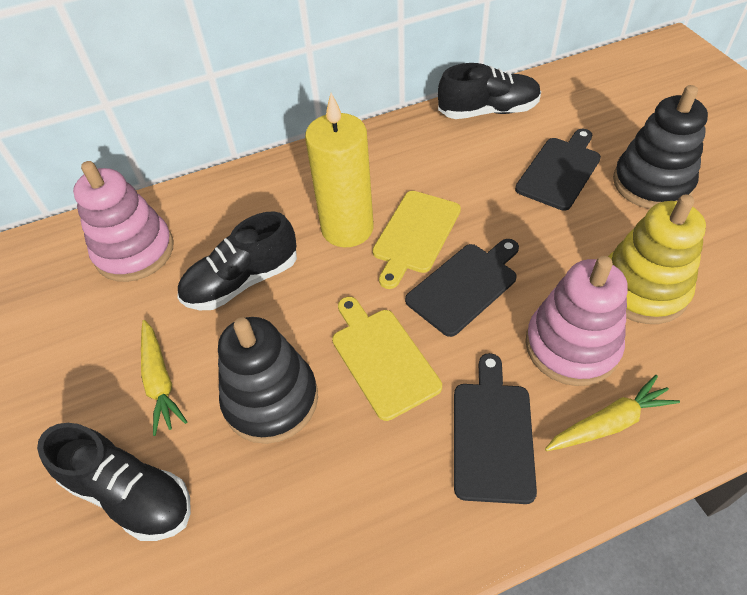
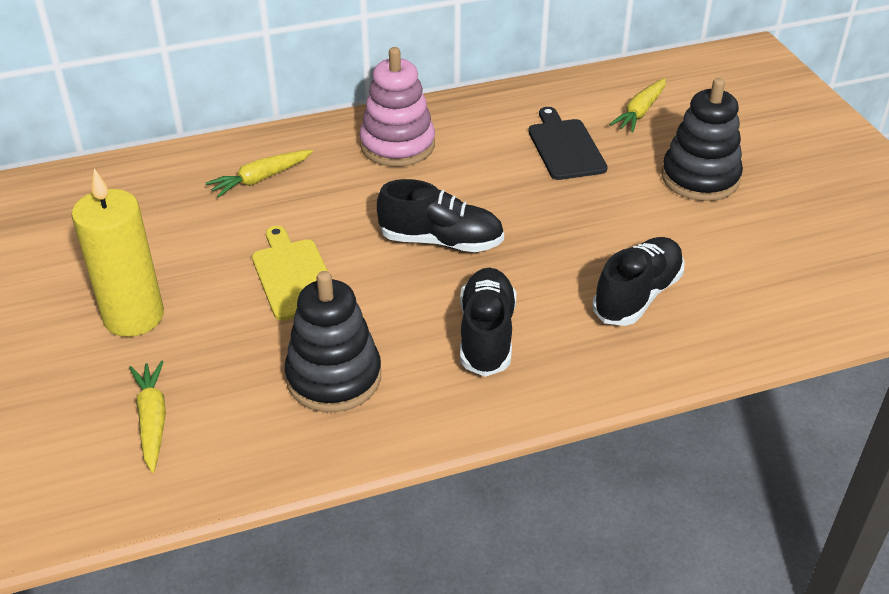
black cutting board: 3 -> 1
pink stacking toy: 2 -> 1
yellow carrot: 2 -> 3
yellow cutting board: 2 -> 1
yellow stacking toy: 1 -> 0

